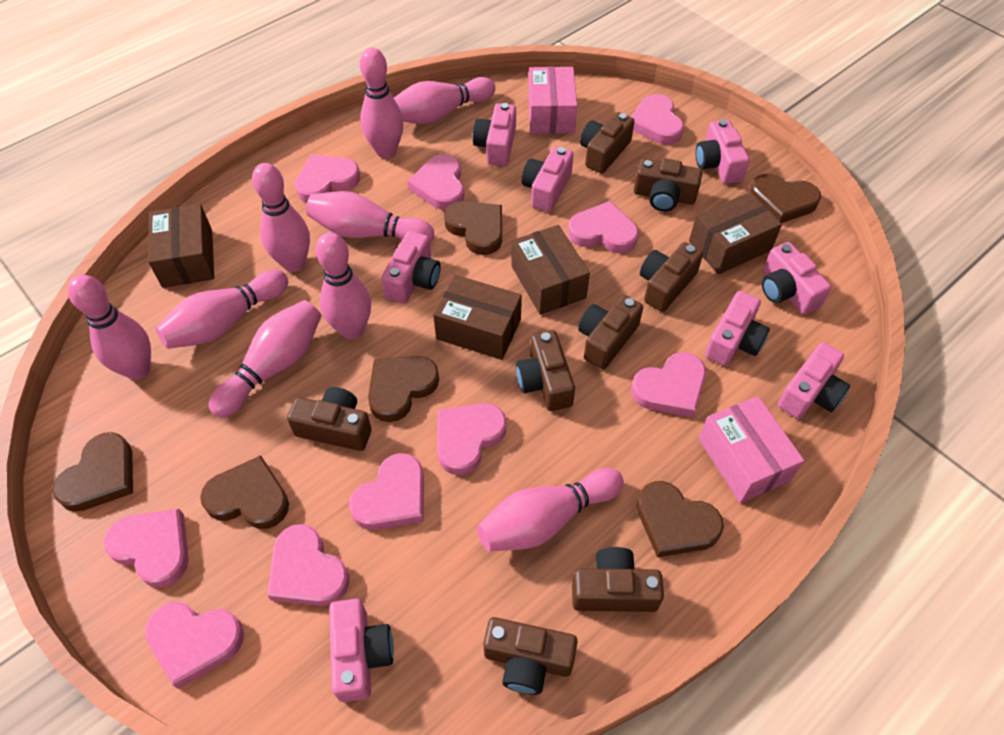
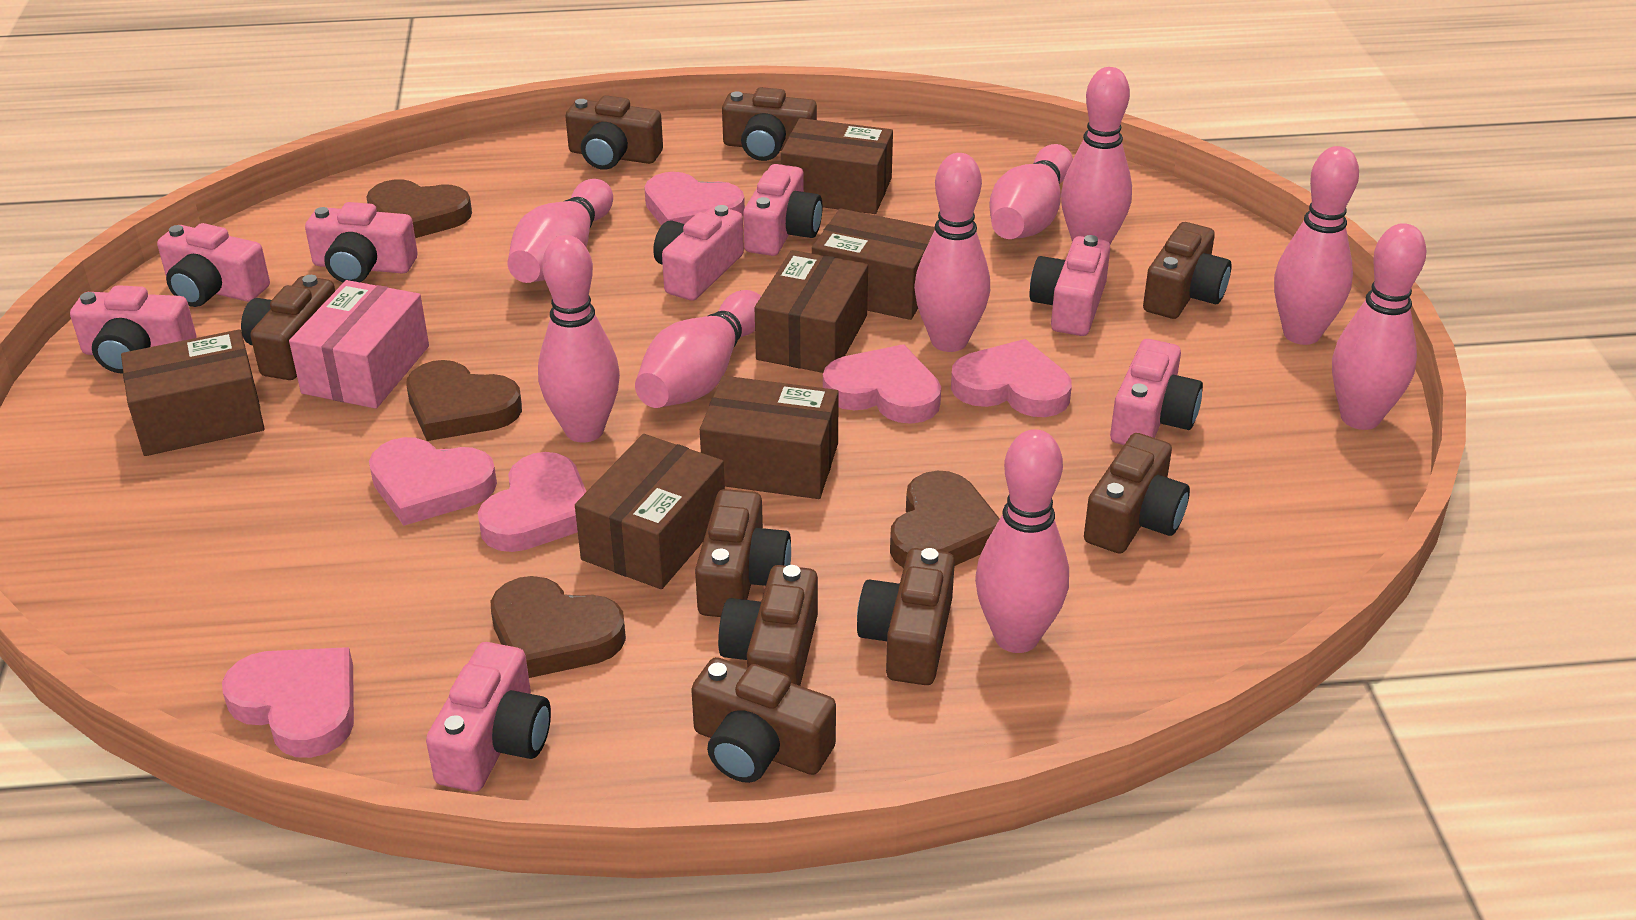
brown box: 4 -> 6
brown camera: 8 -> 9
brown heart: 6 -> 4
pink box: 2 -> 1
pink heart: 10 -> 6

